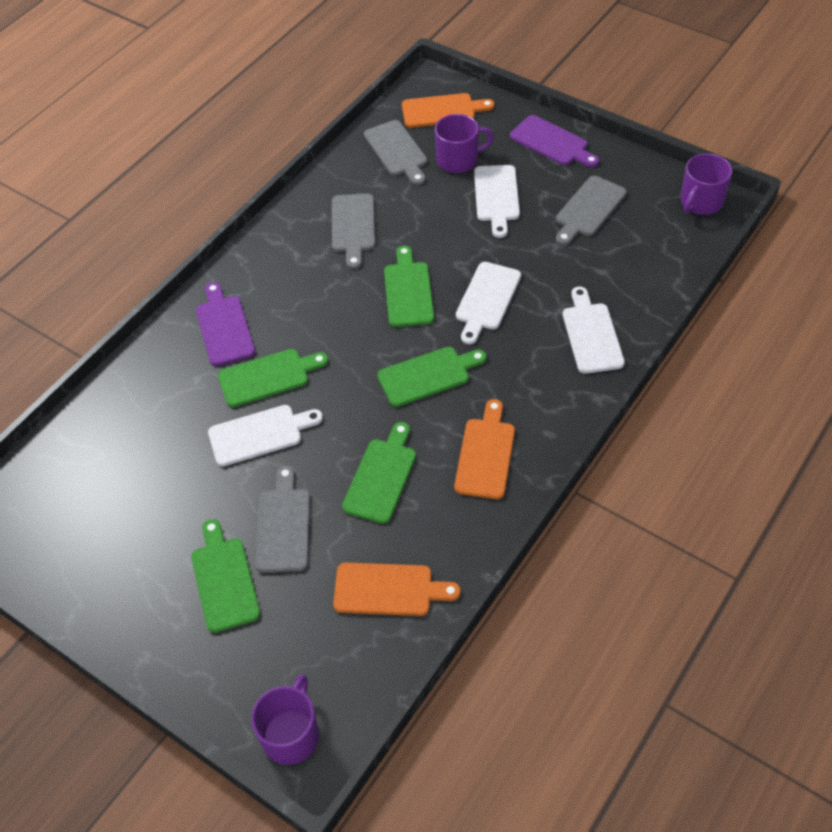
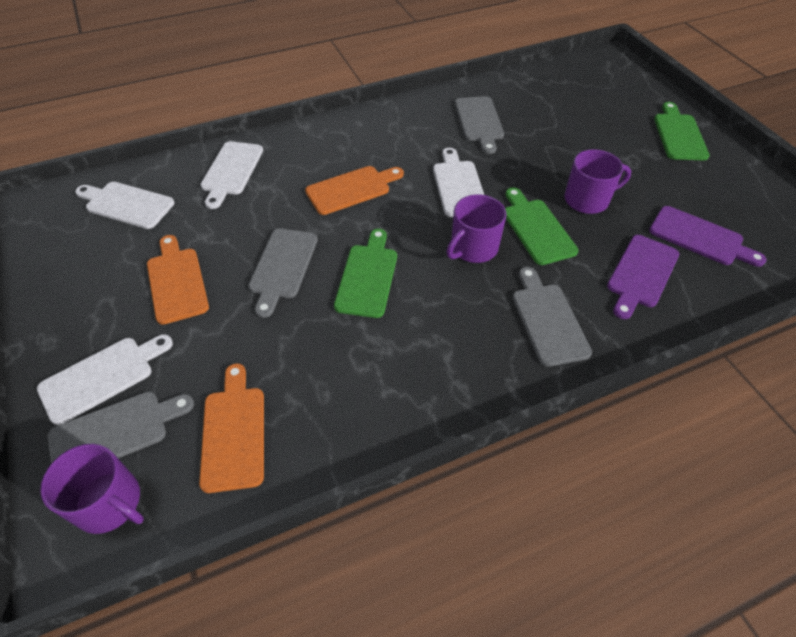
green cutting board: 5 -> 3

